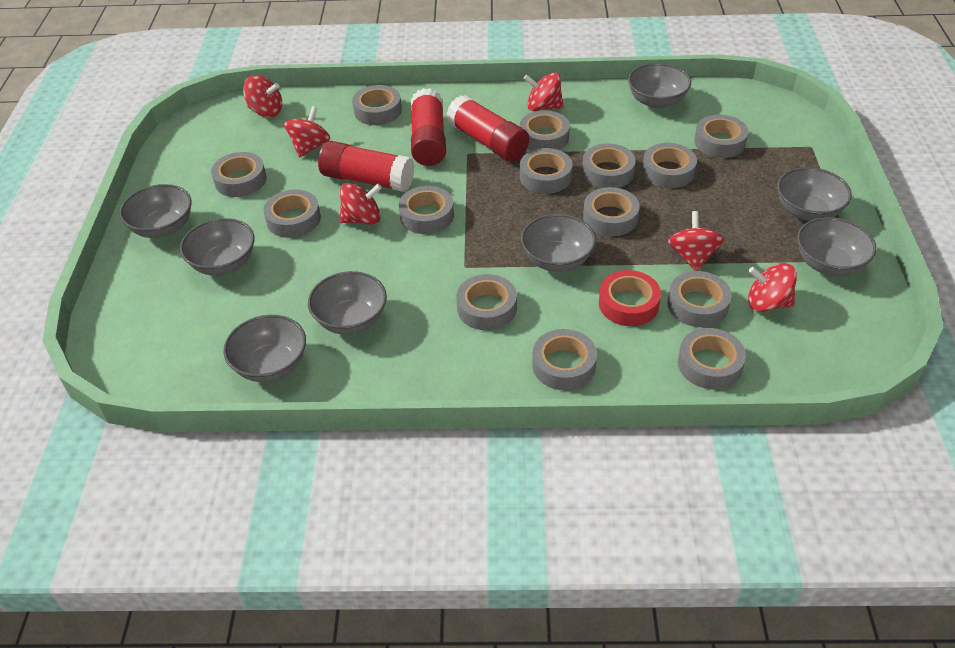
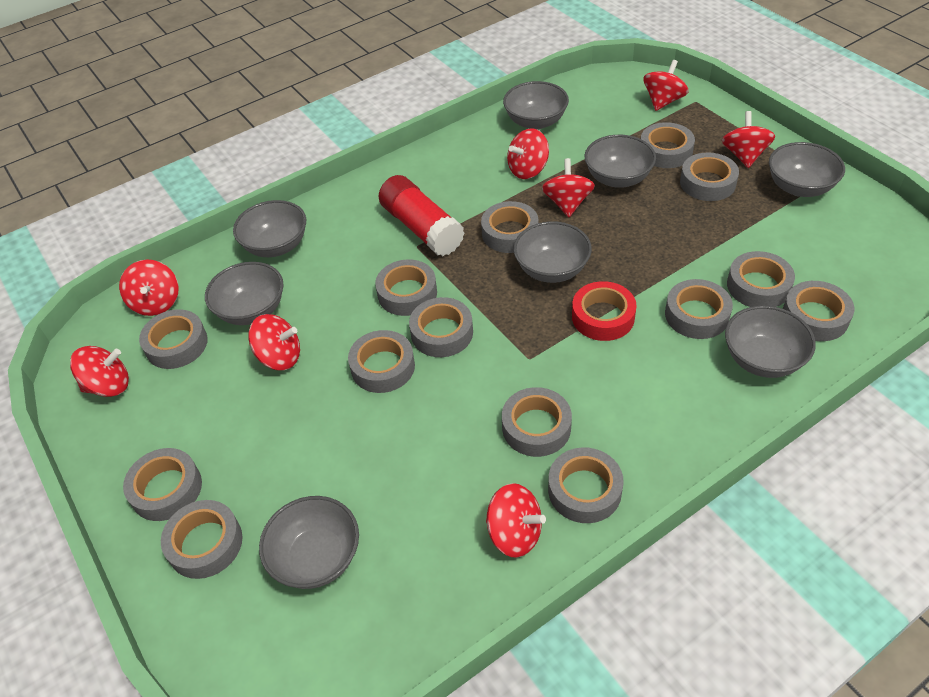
red glue stick: 3 -> 1
red spinning top: 6 -> 8

